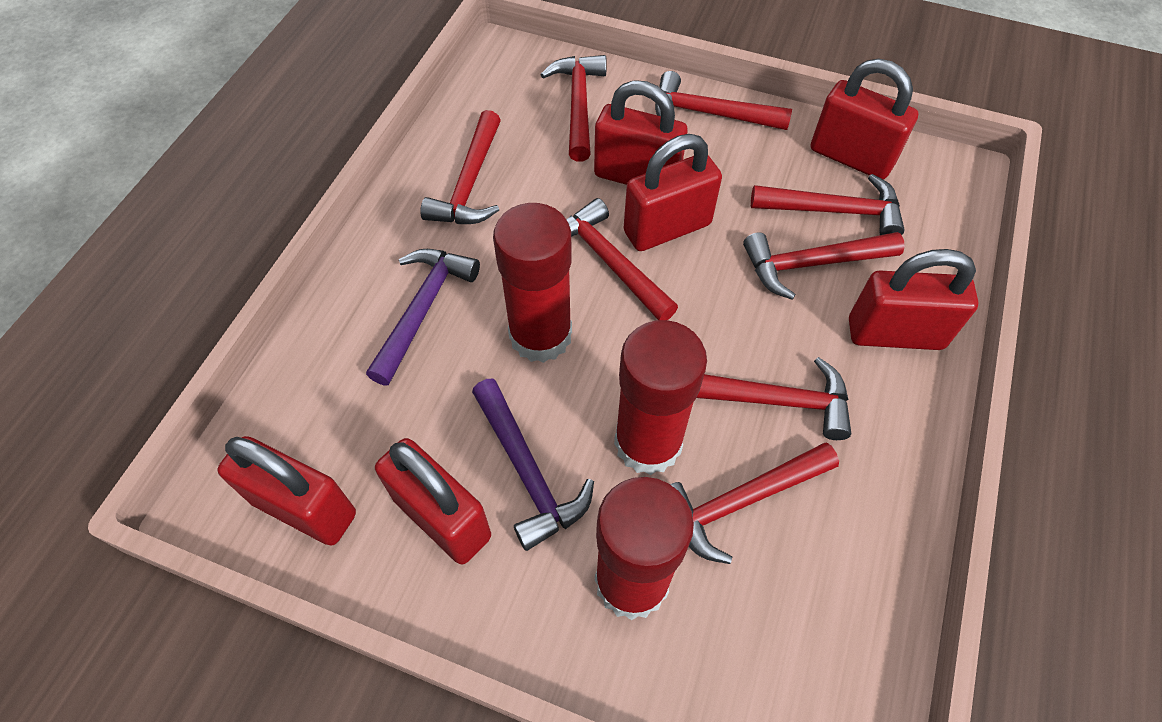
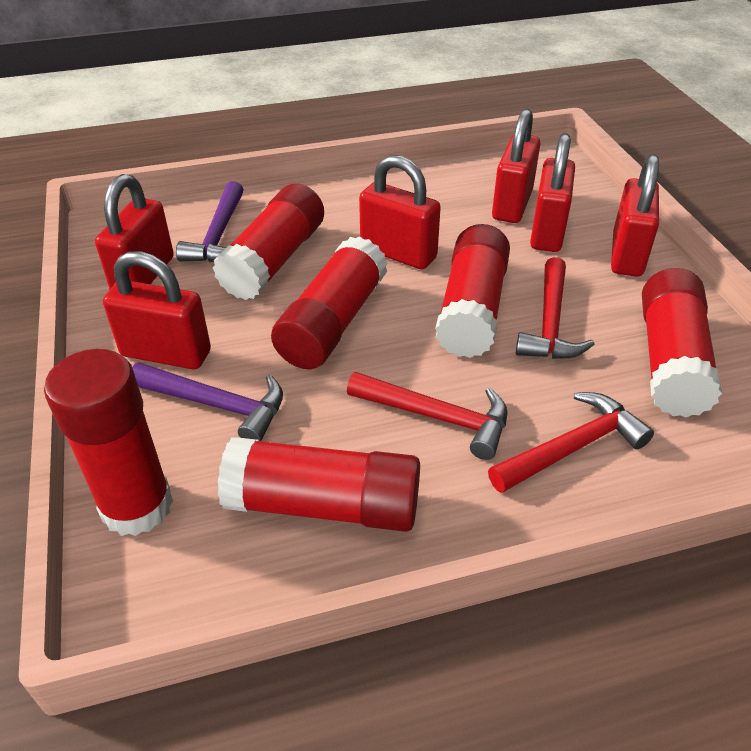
red glue stick: 3 -> 6
red hammer: 8 -> 3

